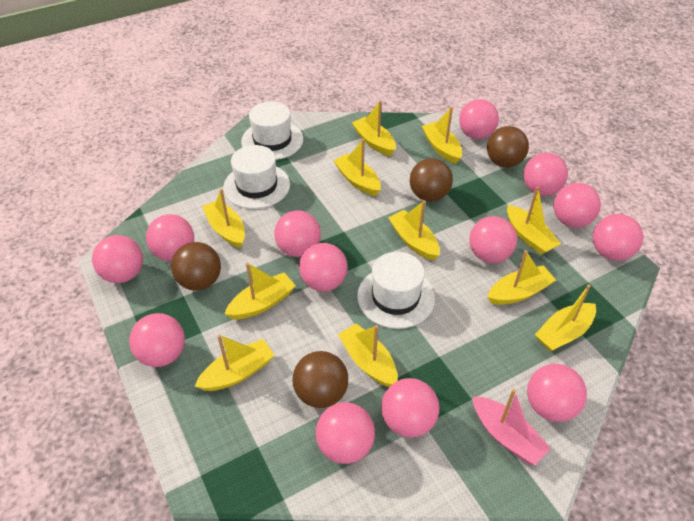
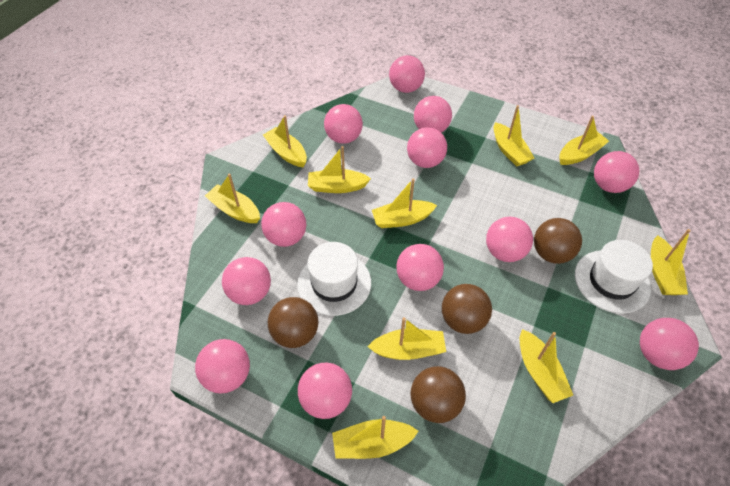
pink ball: 13 -> 12
pink boat: 1 -> 0
white hat: 3 -> 2
yellow boat: 11 -> 10

